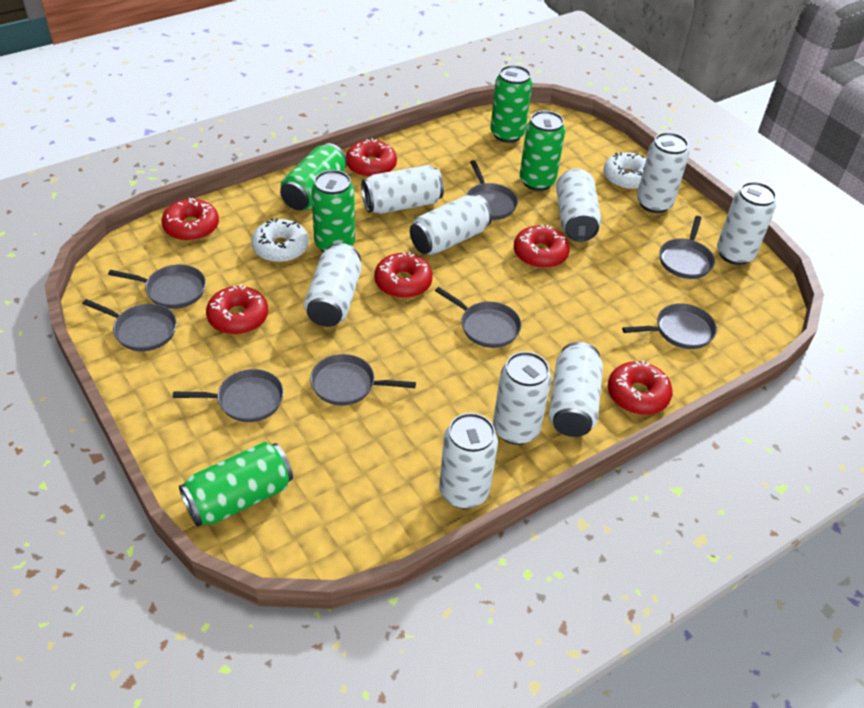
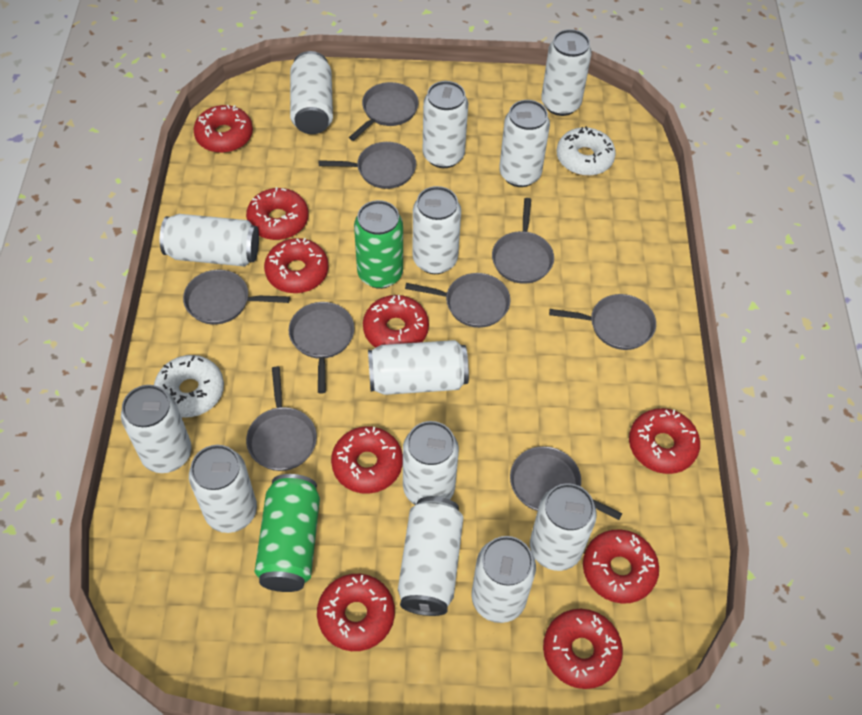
green can: 5 -> 2
grey pan: 8 -> 9
red donut: 6 -> 9
white can: 9 -> 13

